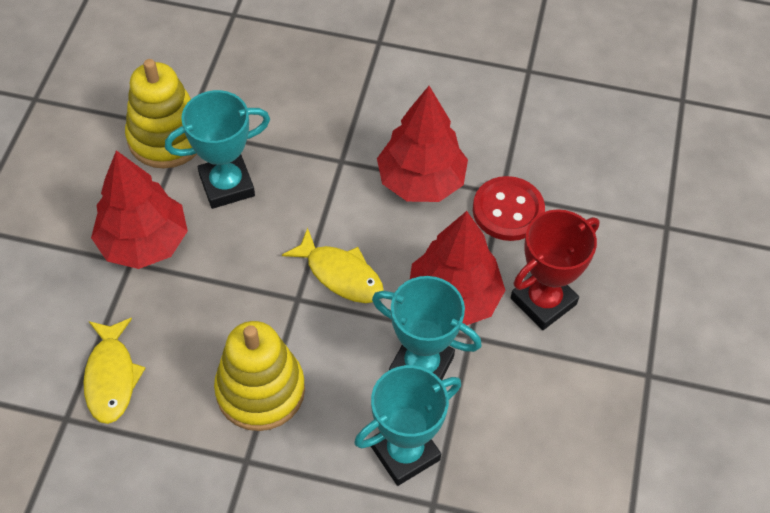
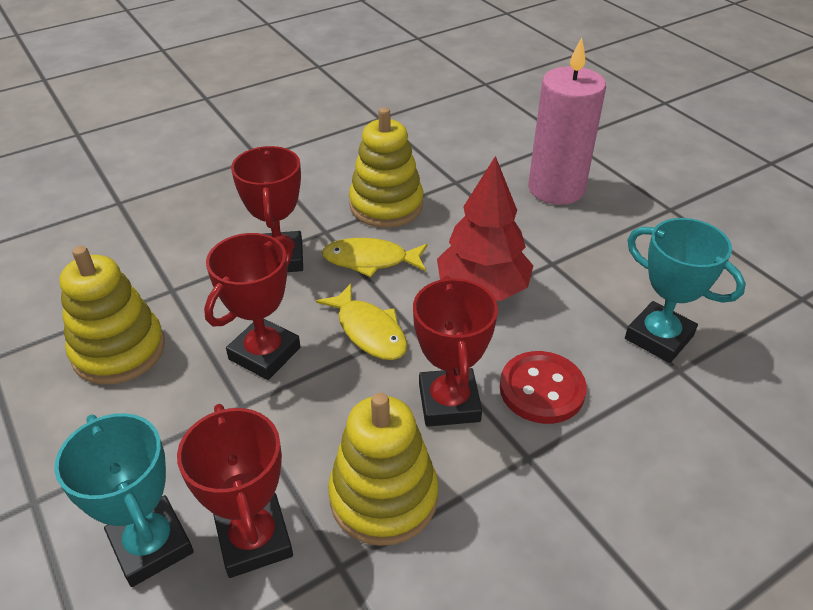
pink candle: 0 -> 1
red tree: 3 -> 1
red trophy: 1 -> 4
turquoise trophy: 3 -> 2
yellow stacking toy: 2 -> 3

